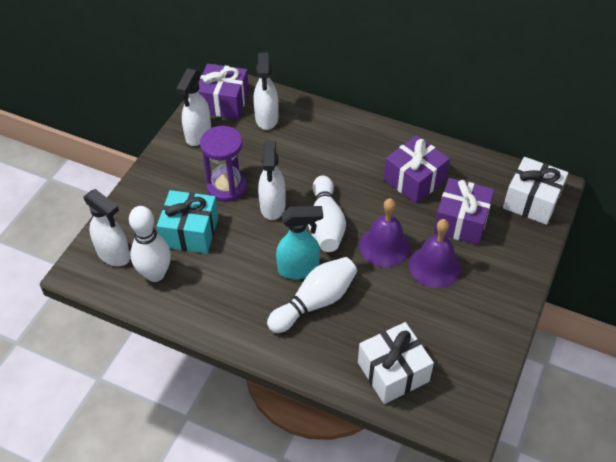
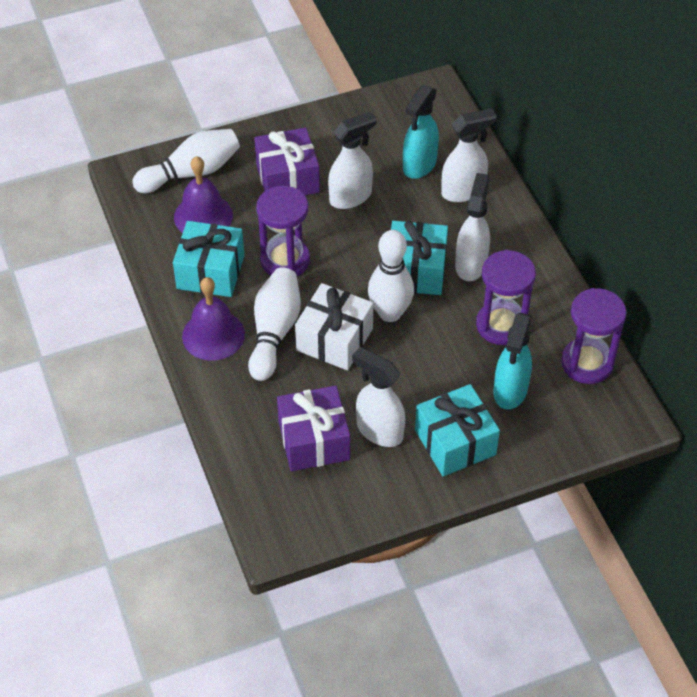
purple gift: 3 -> 2
purple hourglass: 1 -> 3
turquoise gift: 1 -> 3
turquoise spray bottle: 1 -> 2
white gift: 2 -> 1

